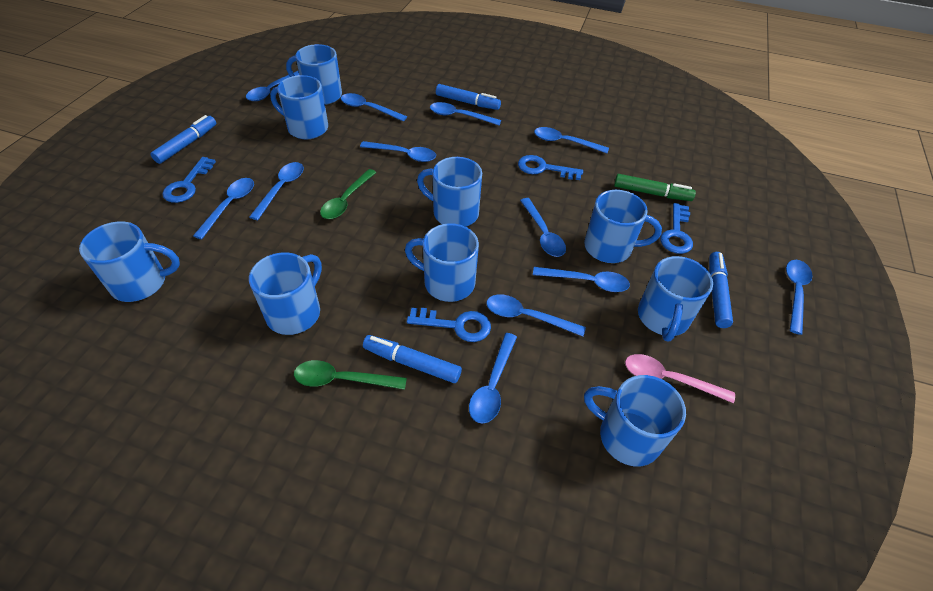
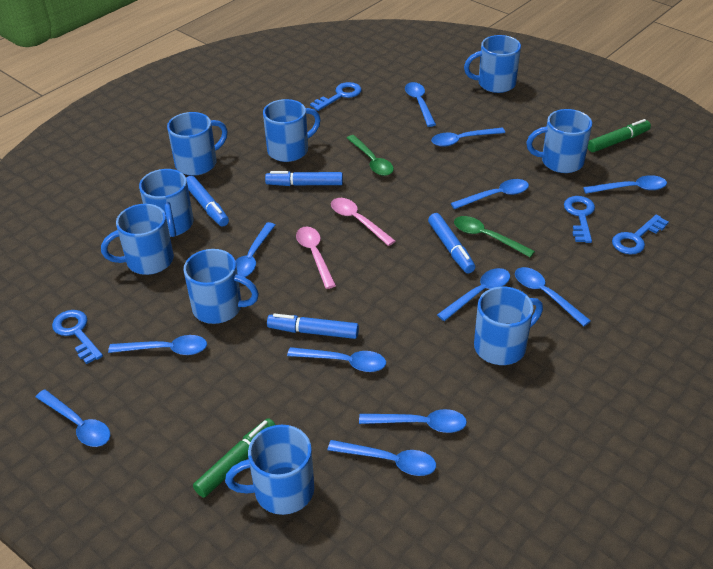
green marker: 1 -> 2
pink spoon: 1 -> 2

